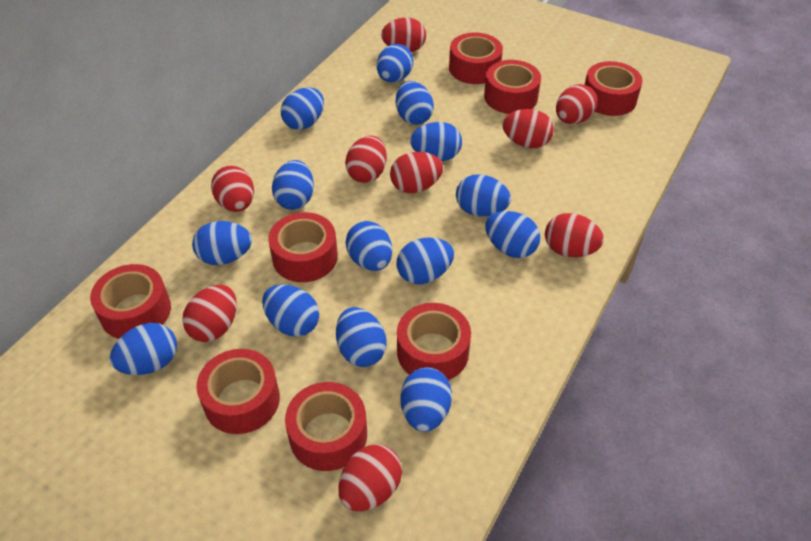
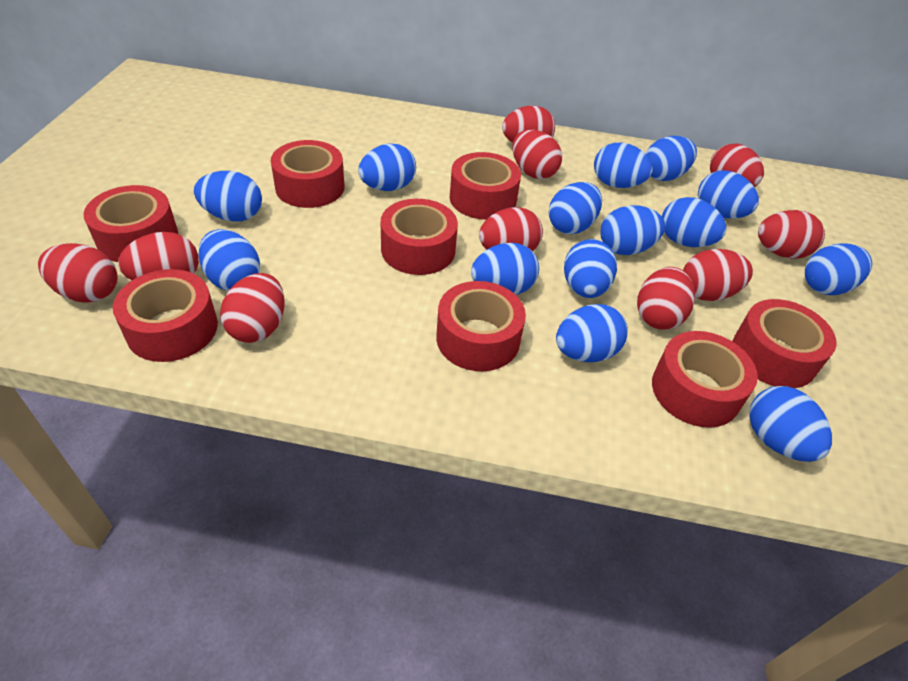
red egg: 9 -> 10

